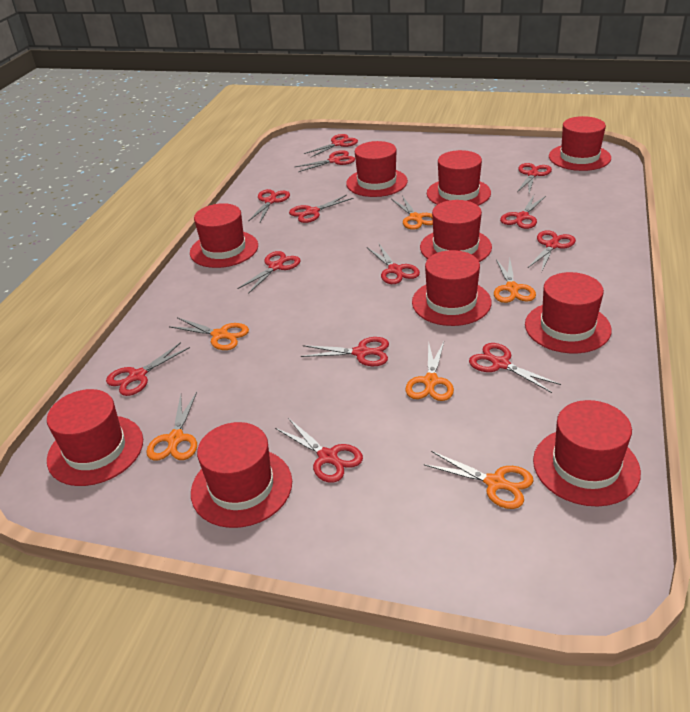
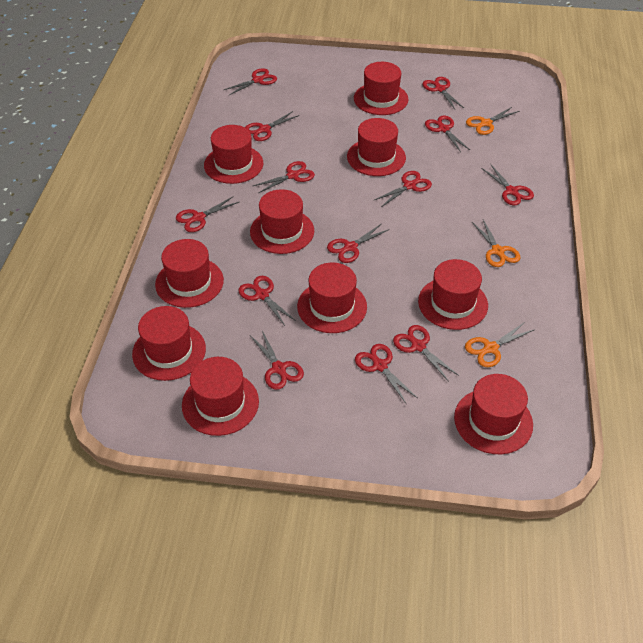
orange scissors: 6 -> 3

